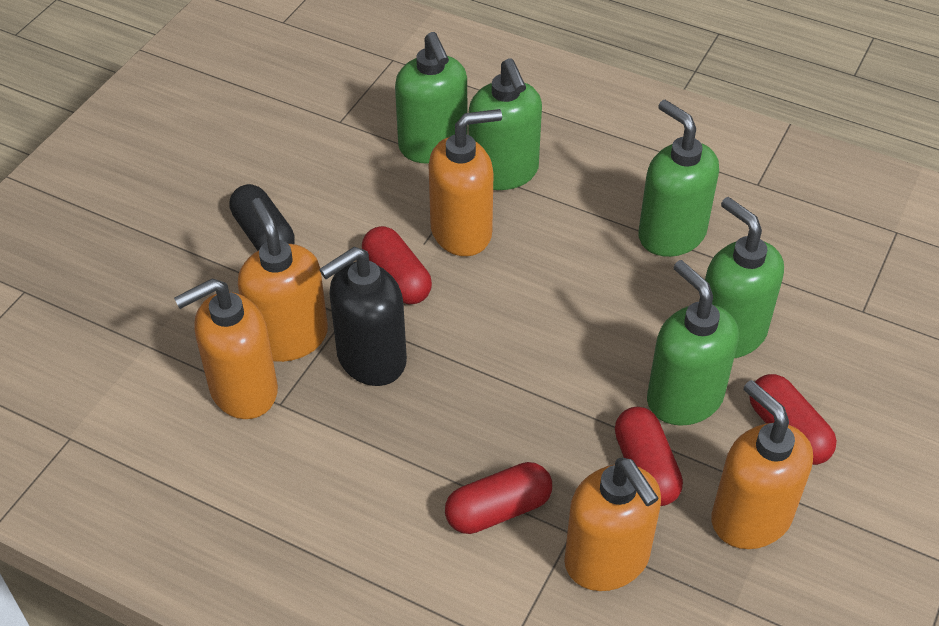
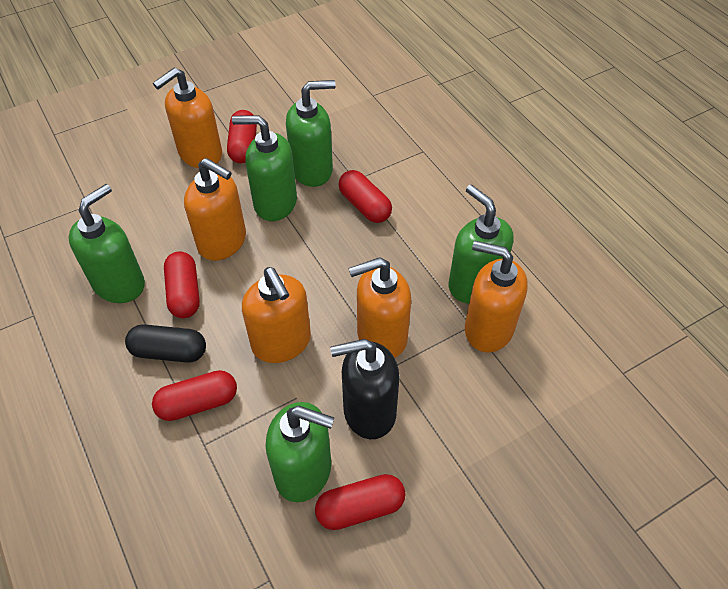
red capsule: 4 -> 5

